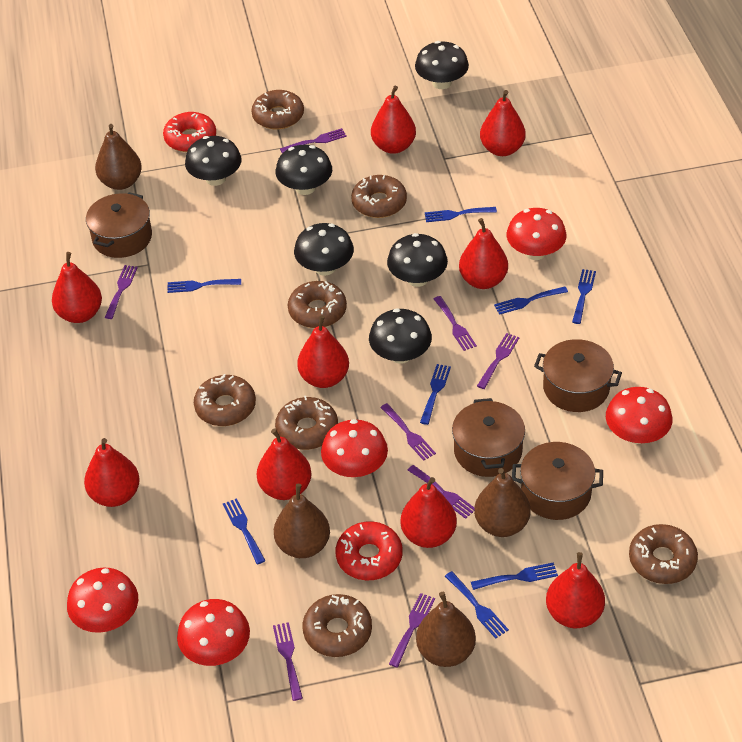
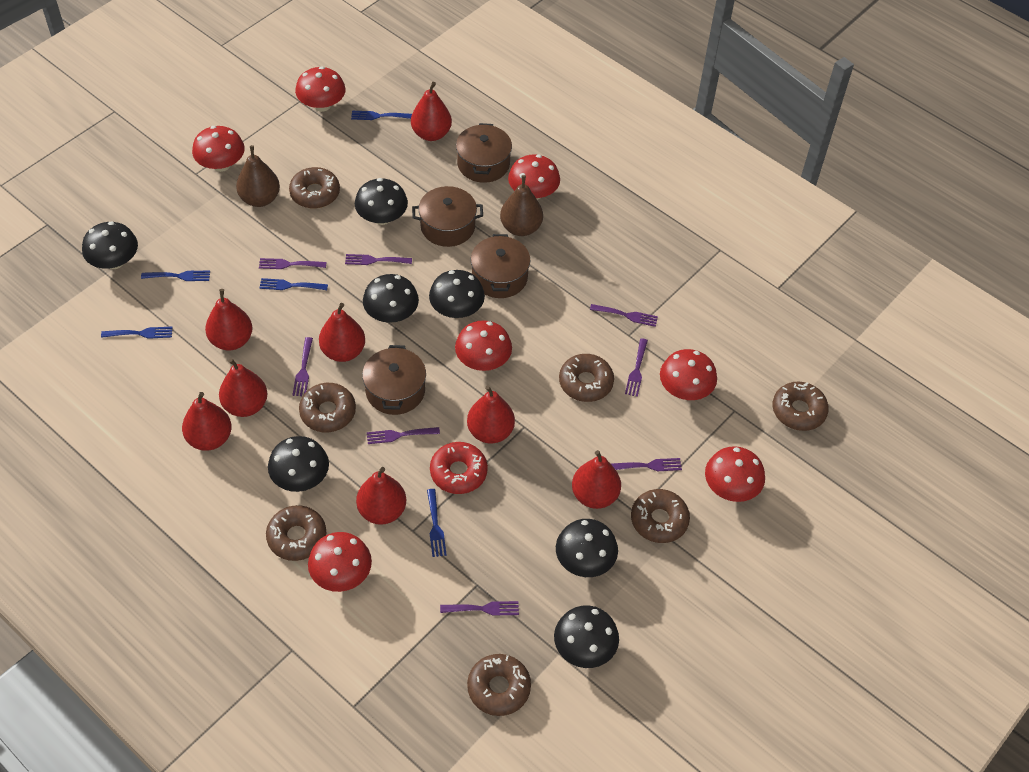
black mushroom: 6 -> 7
blue fork: 8 -> 5
brown pear: 4 -> 2
red donut: 2 -> 1
red mushroom: 5 -> 7
red pear: 9 -> 8

